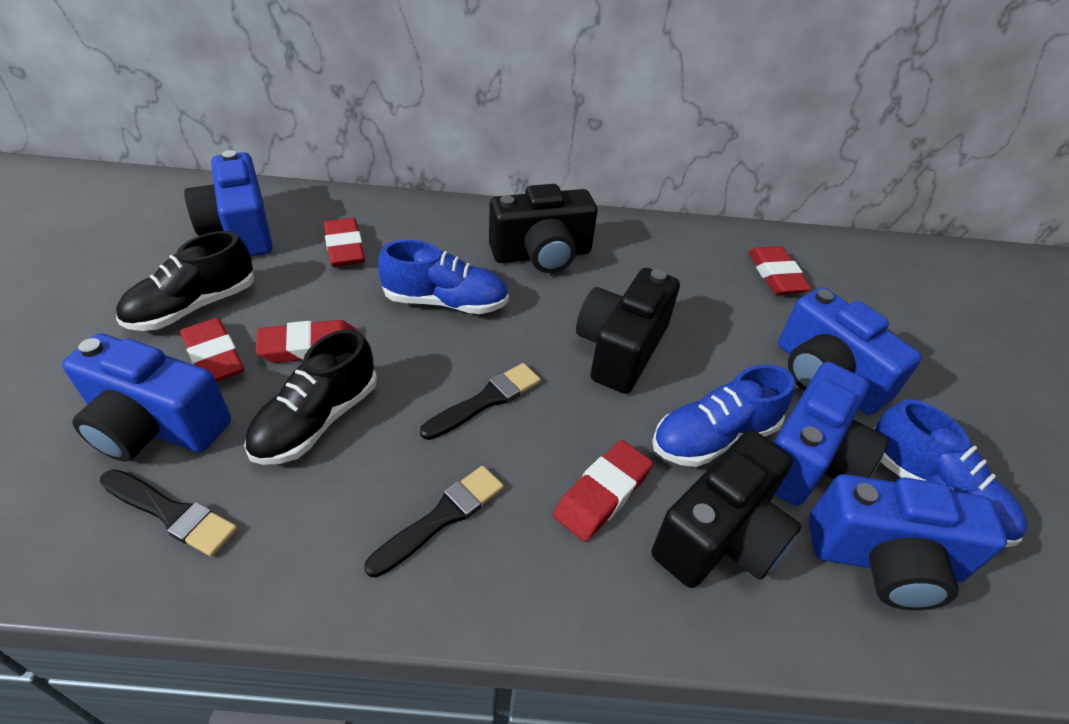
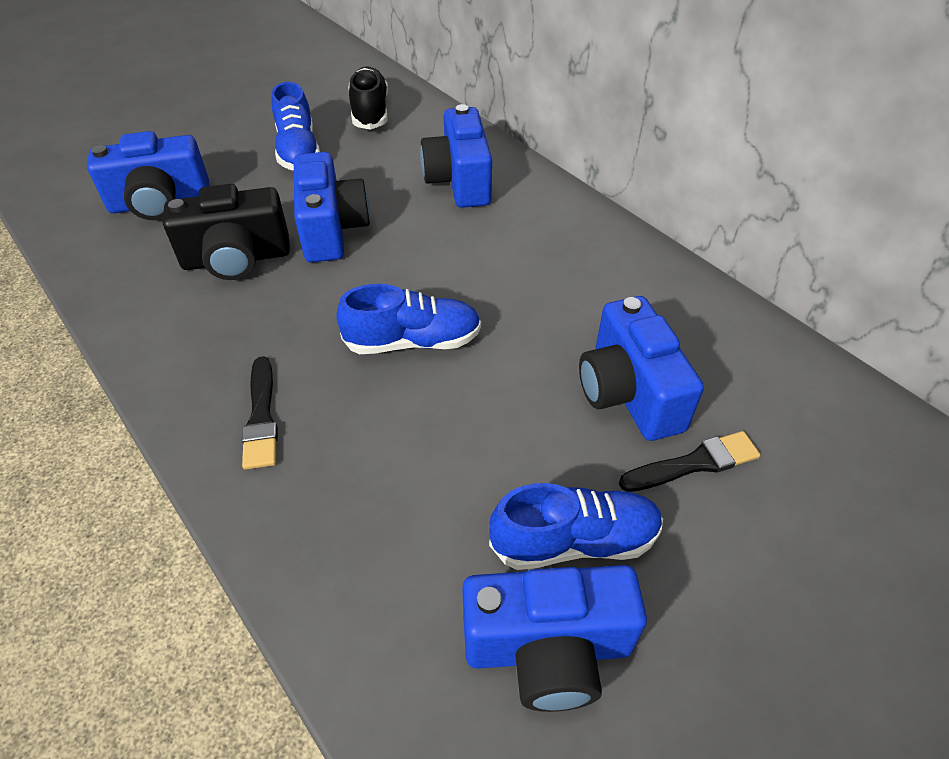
black brush: 3 -> 2
black camera: 3 -> 1
black shoe: 2 -> 1
red eraser: 5 -> 0

